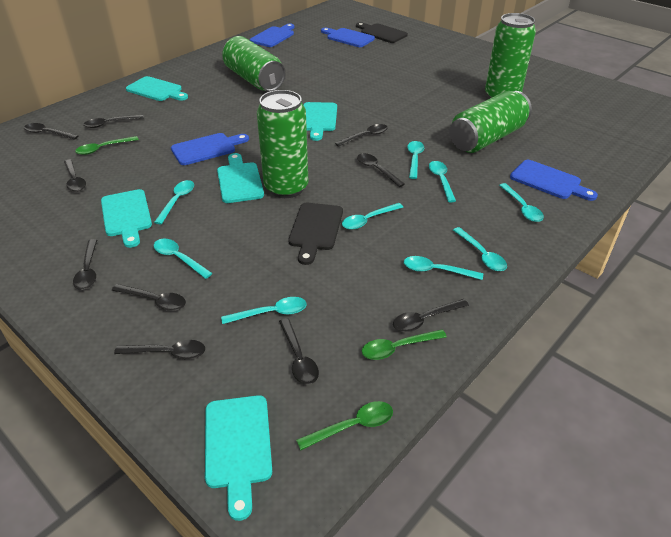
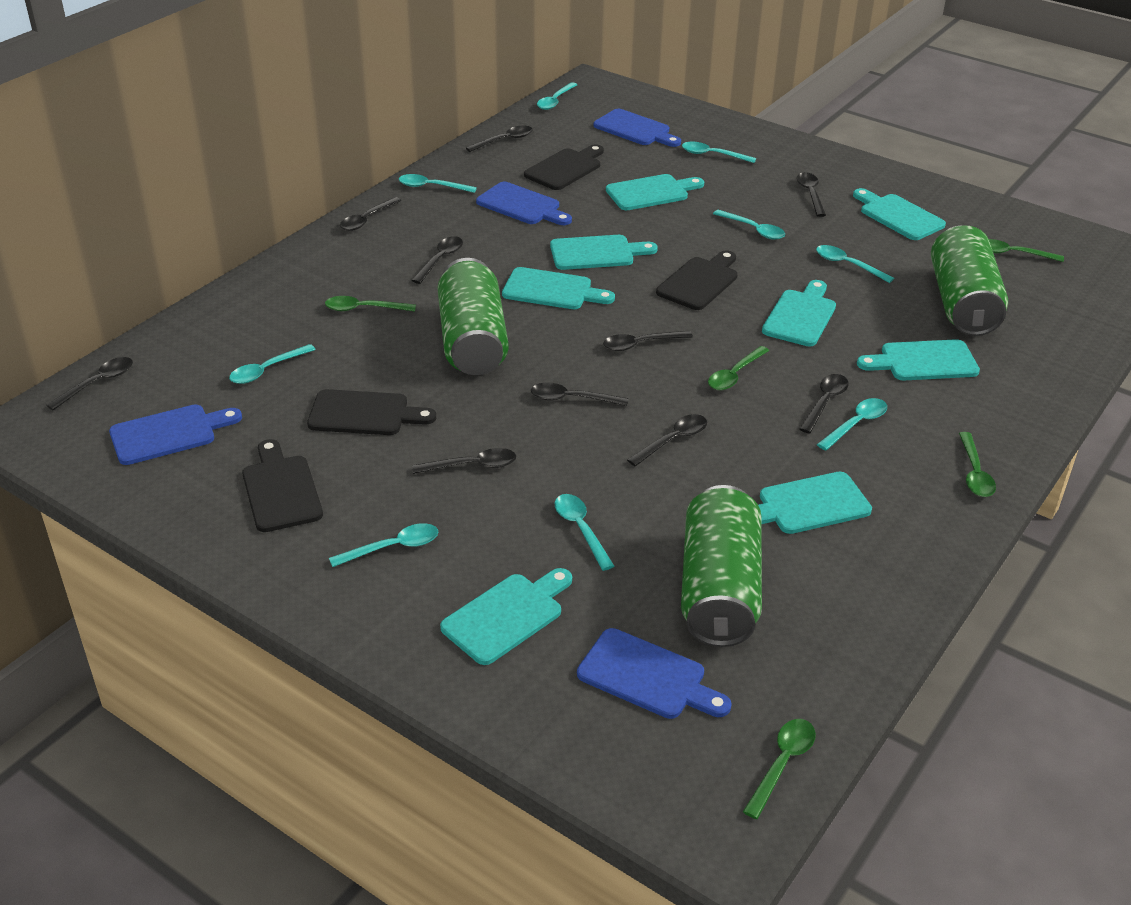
black cutting board: 2 -> 4
green can: 4 -> 3
green spoon: 3 -> 5
turquoise cutting board: 5 -> 8

